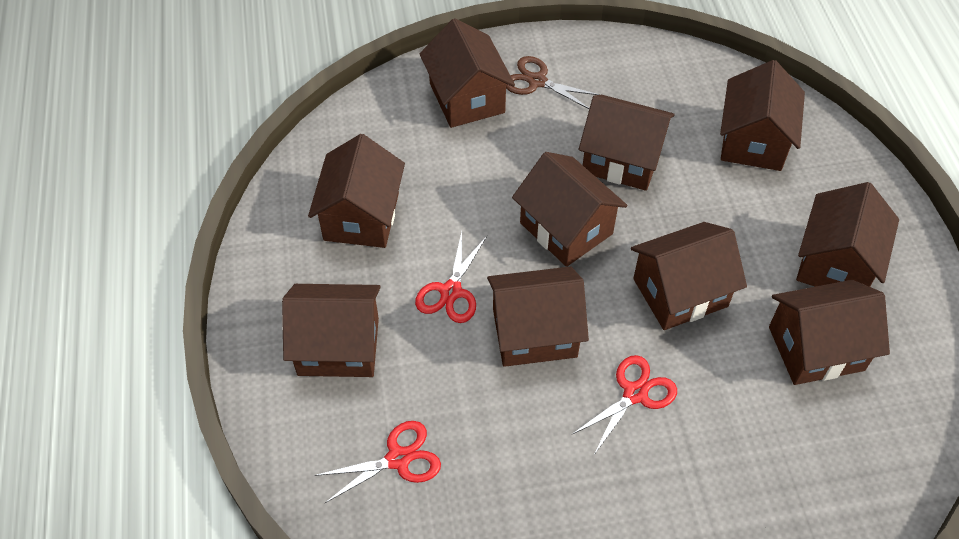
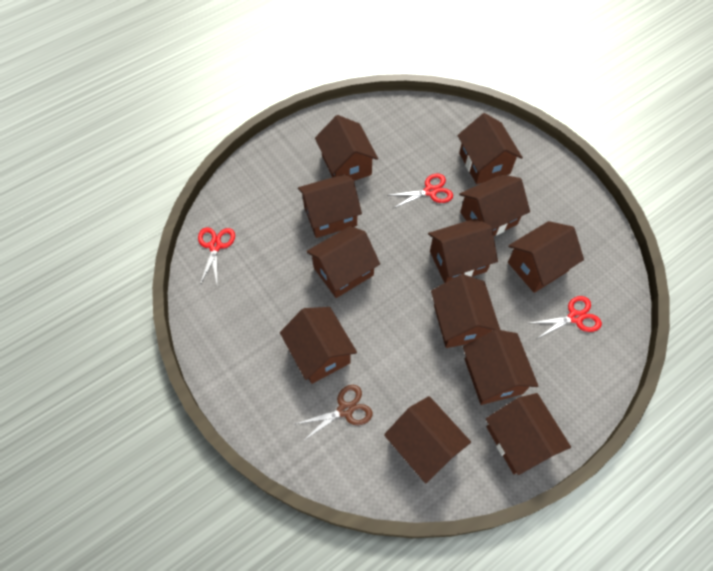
brown house: 10 -> 12

